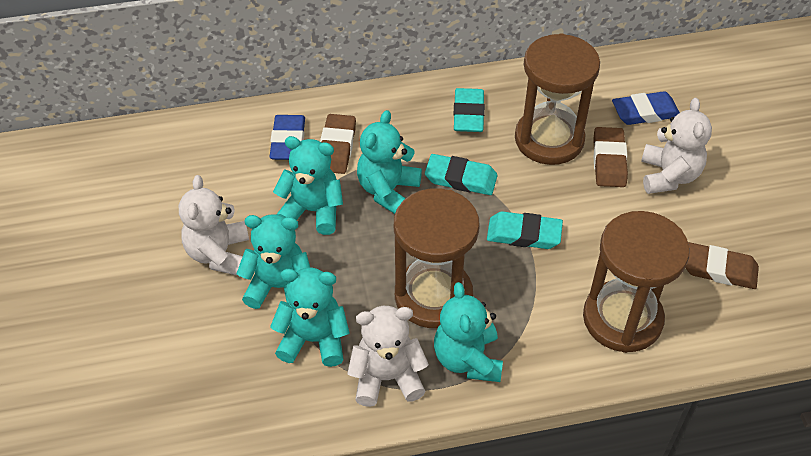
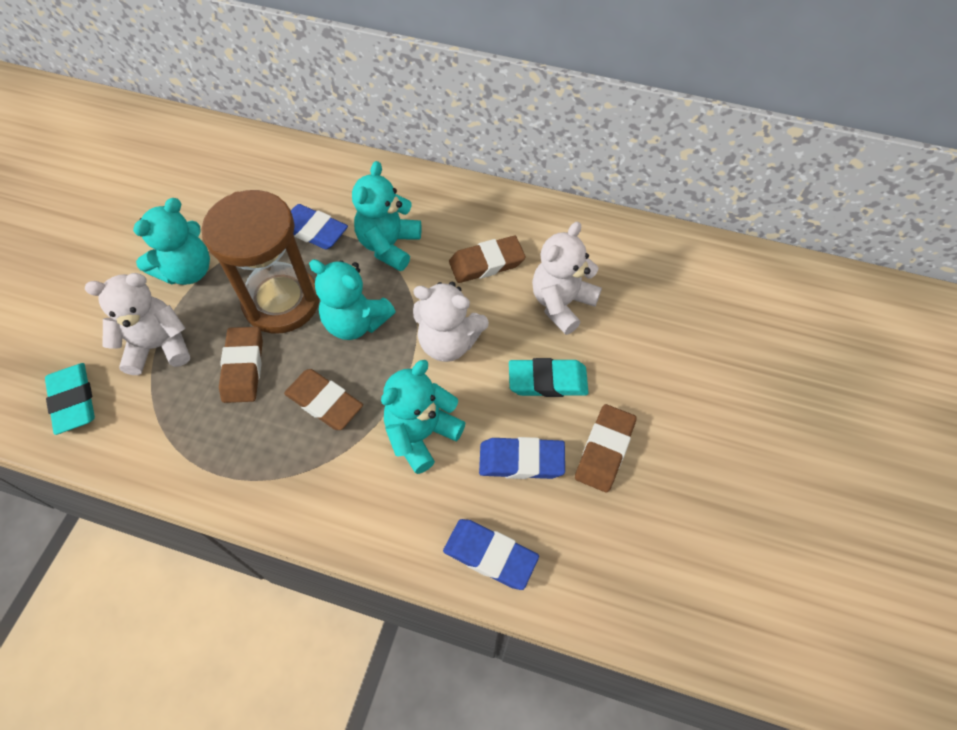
blue eraser: 2 -> 3
brown eraser: 3 -> 4
brown hourglass: 3 -> 1
turquoise eraser: 3 -> 2
turquoise teddy bear: 5 -> 4

